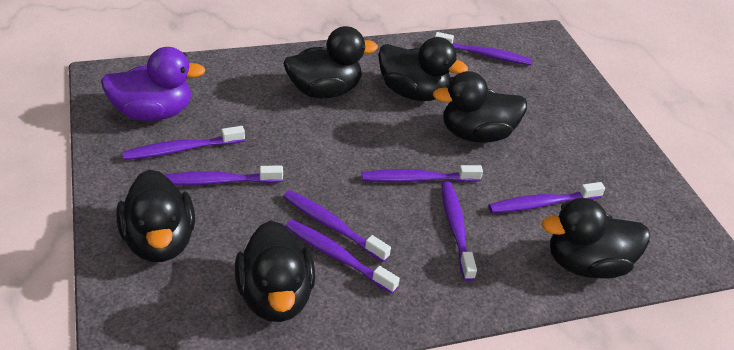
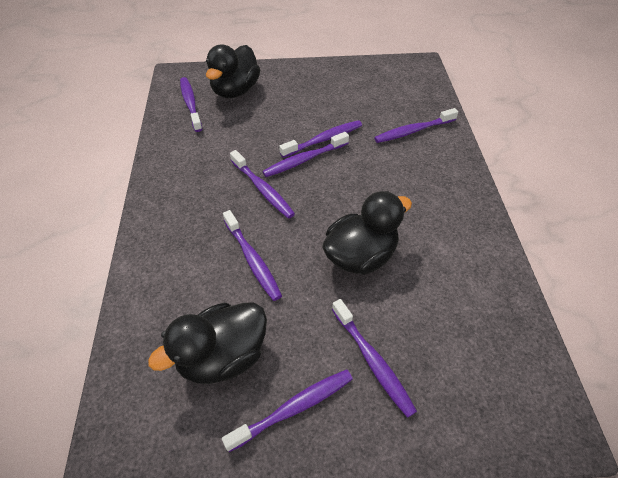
black duck: 6 -> 3
purple duck: 1 -> 0

